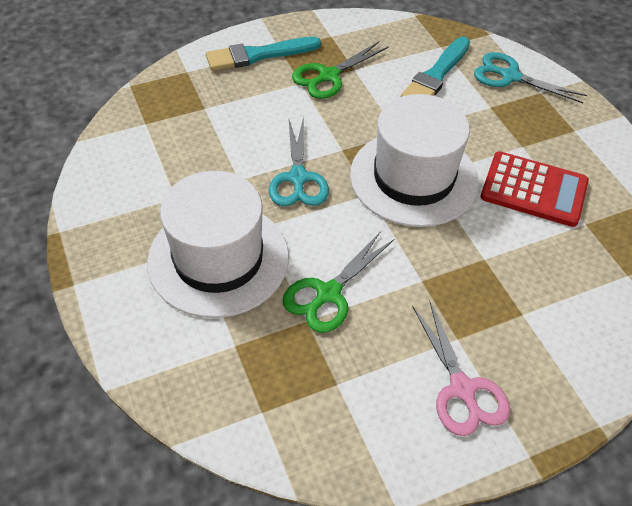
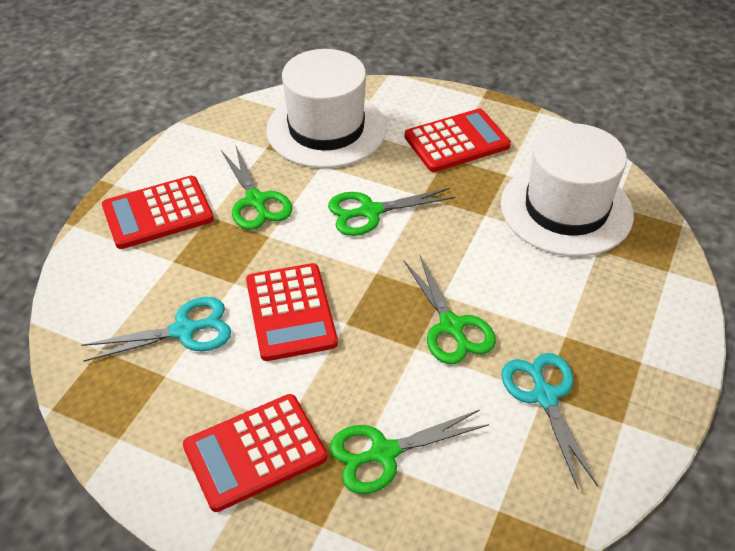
green scissors: 2 -> 4
pink scissors: 1 -> 0
red calculator: 1 -> 4
turquoise brush: 2 -> 0

